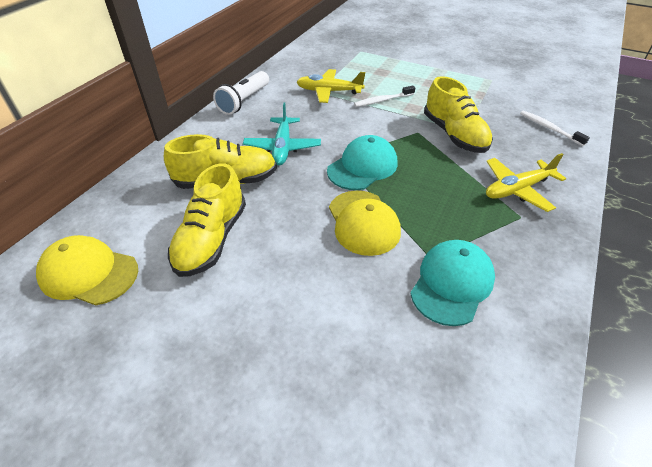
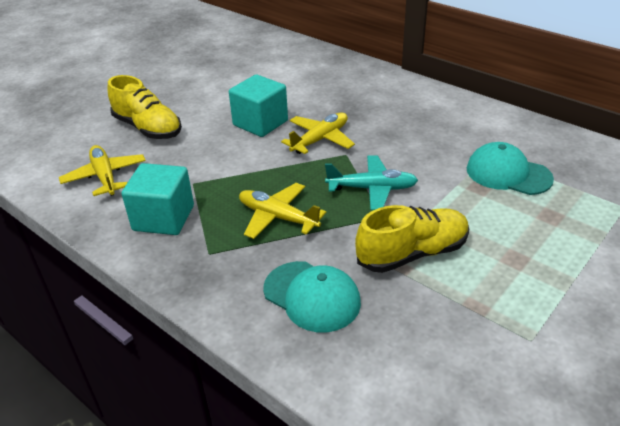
turquoise cube: 0 -> 2
white flashlight: 1 -> 0
white toothbrush: 2 -> 0
yellow cap: 2 -> 0
yellow plane: 2 -> 3
yellow shoe: 3 -> 2

